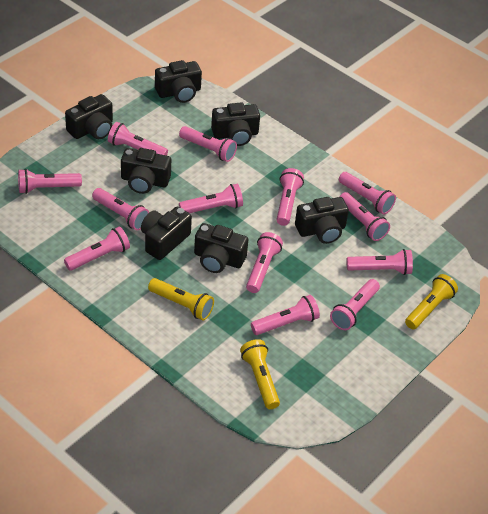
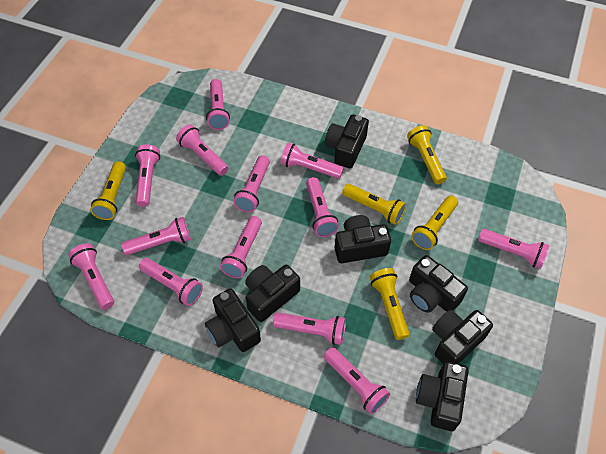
yellow flashlight: 3 -> 5

